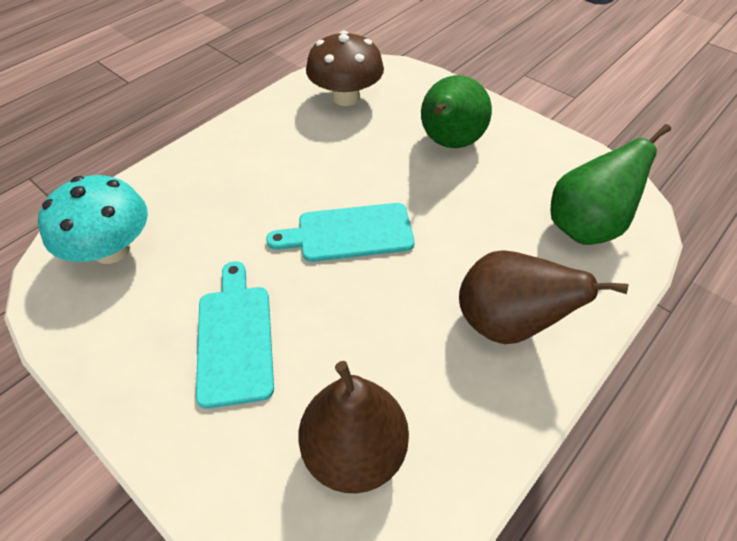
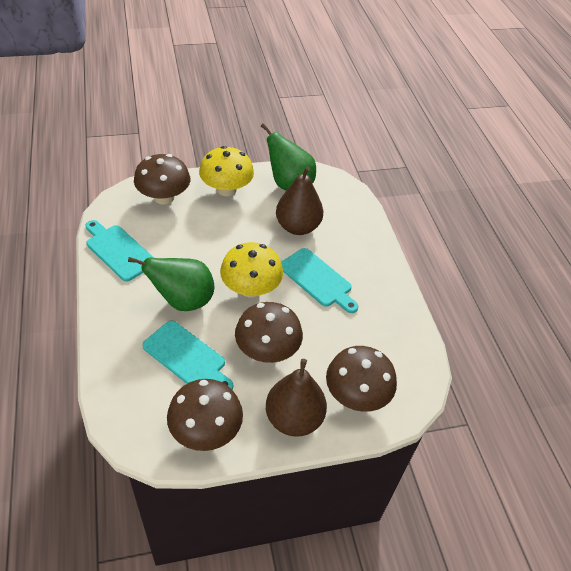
brown mushroom: 1 -> 4
turquoise cutting board: 2 -> 3
turquoise mushroom: 1 -> 0
yellow mushroom: 0 -> 2

